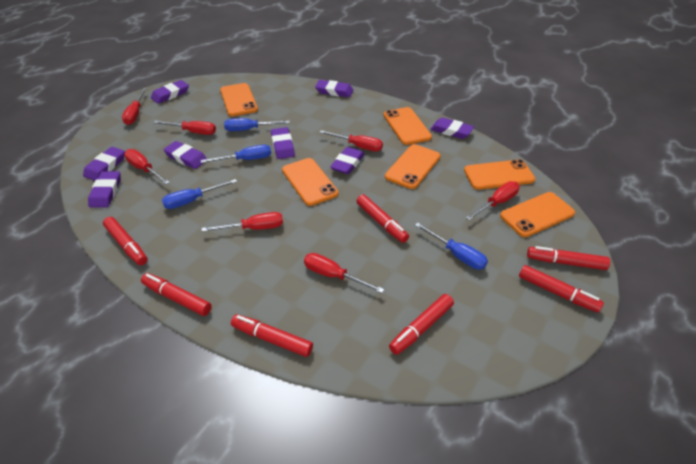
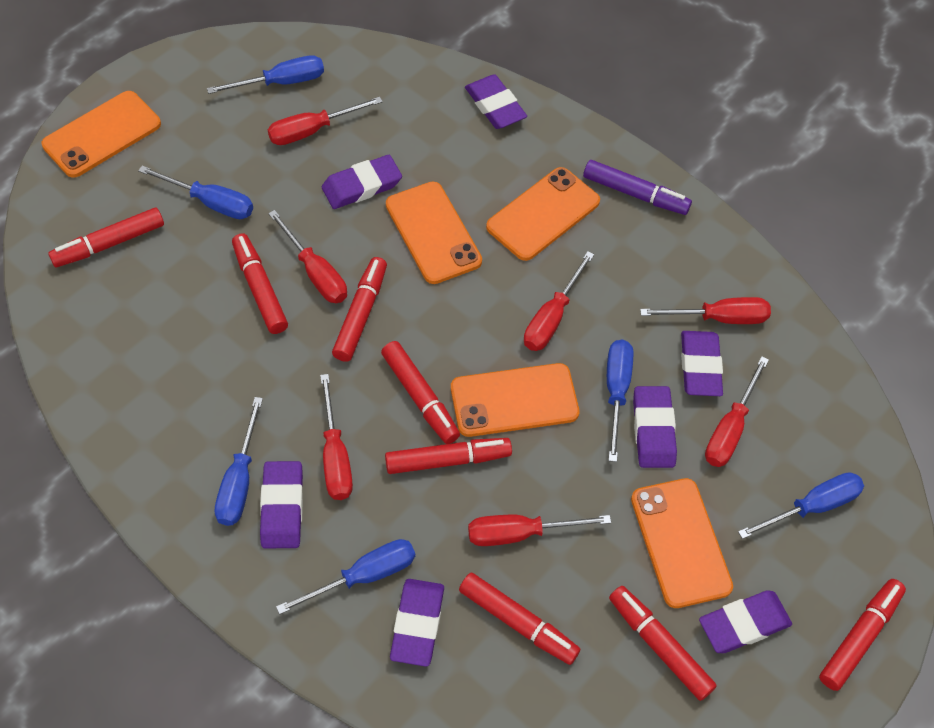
blue screwdriver: 4 -> 6
orange phone: 6 -> 5
purple eraser: 8 -> 7
purple marker: 0 -> 1
red marker: 7 -> 8

